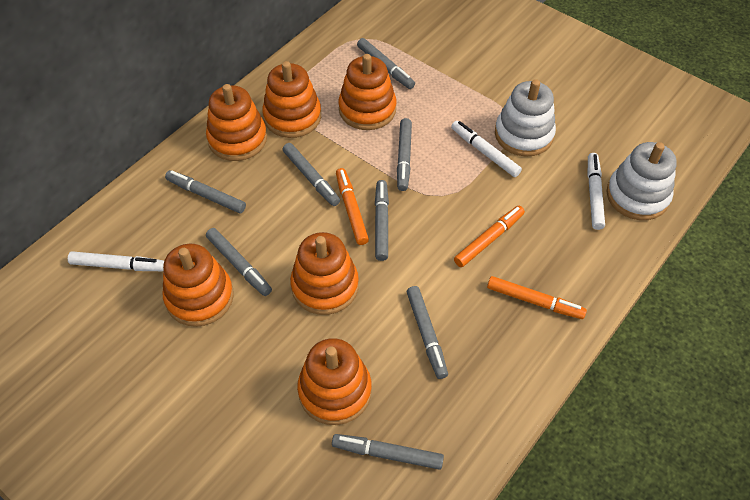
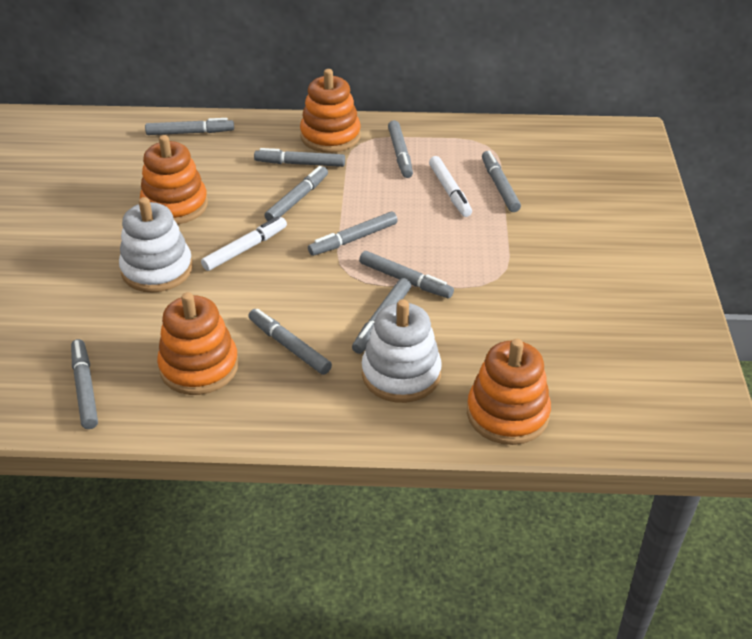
grey marker: 8 -> 10
orange marker: 3 -> 0
orange stacking toy: 6 -> 4
white marker: 3 -> 2

